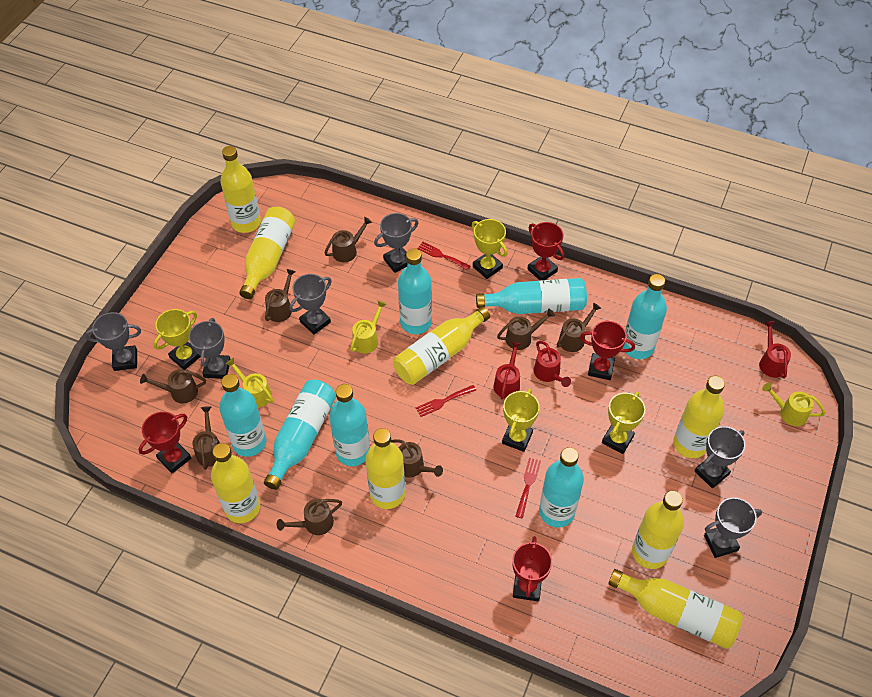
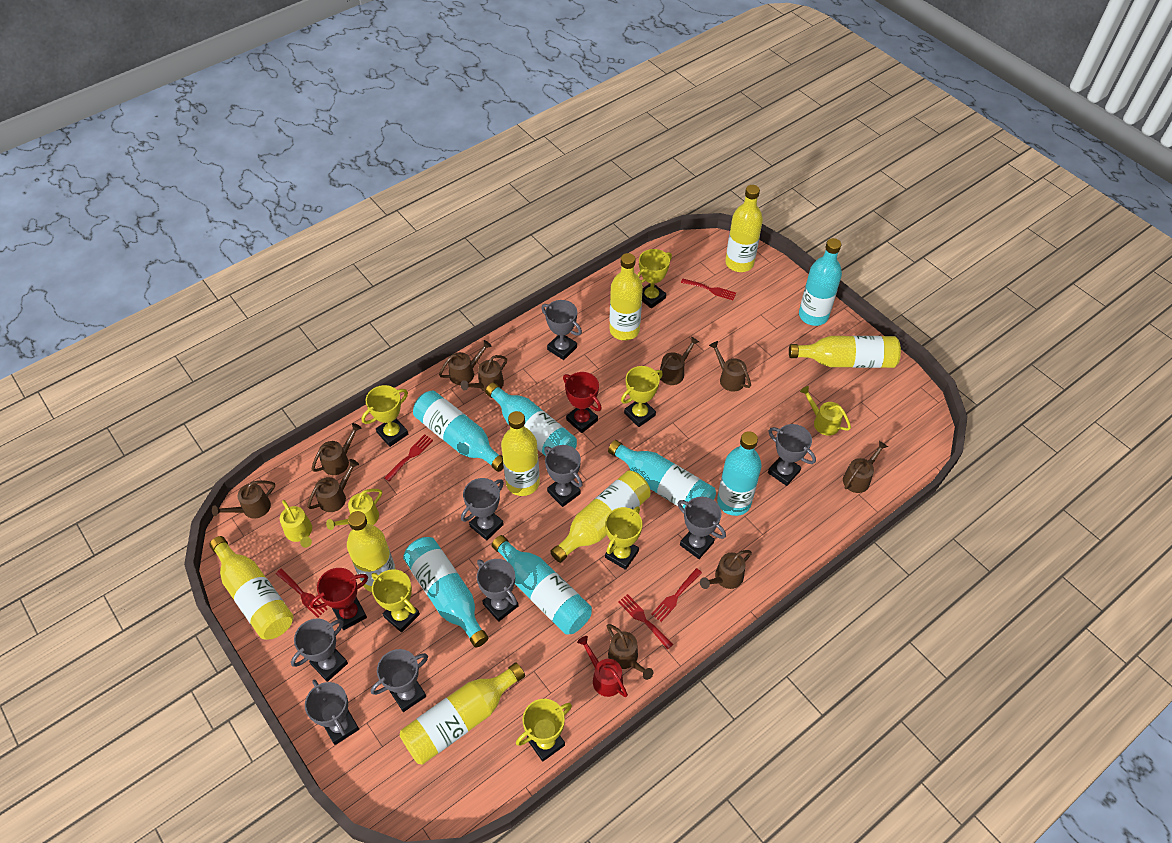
brown watering can: 8 -> 10
grey trophy: 6 -> 9
red fork: 3 -> 5
red trophy: 4 -> 2
red watering can: 3 -> 1
yellow trophy: 4 -> 6

